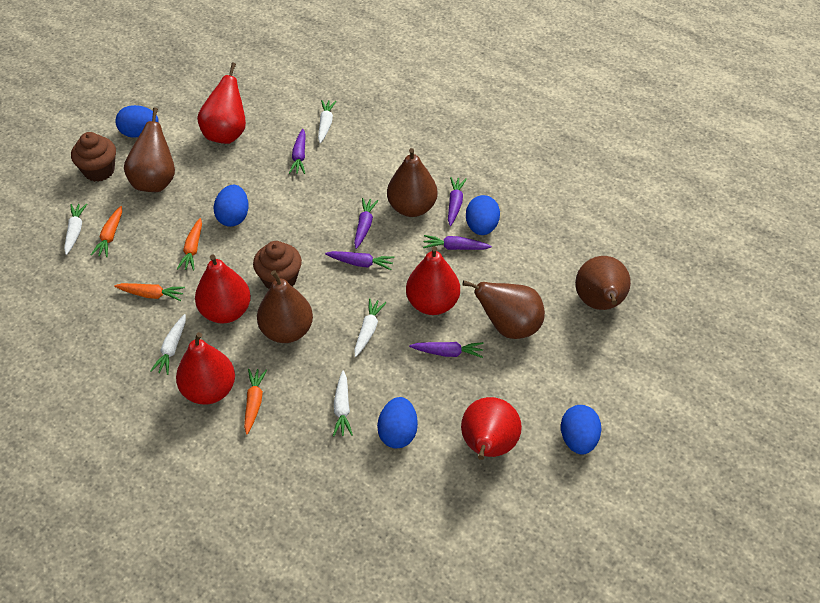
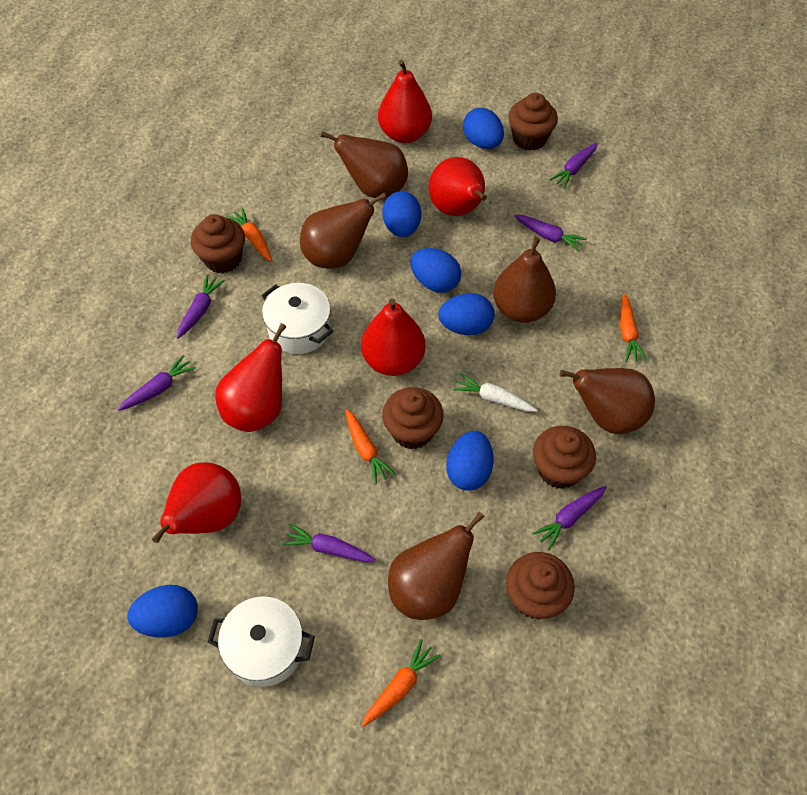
blue egg: 5 -> 6
brown cupcake: 2 -> 5
white carrot: 5 -> 1
white pot: 0 -> 2

